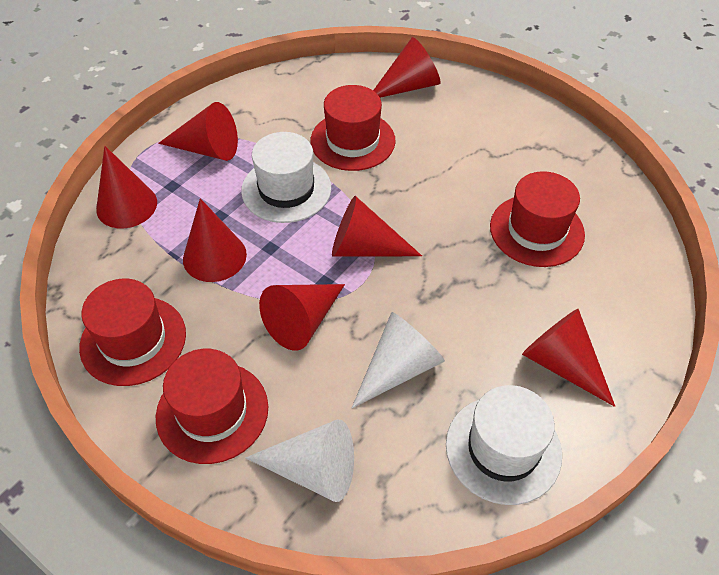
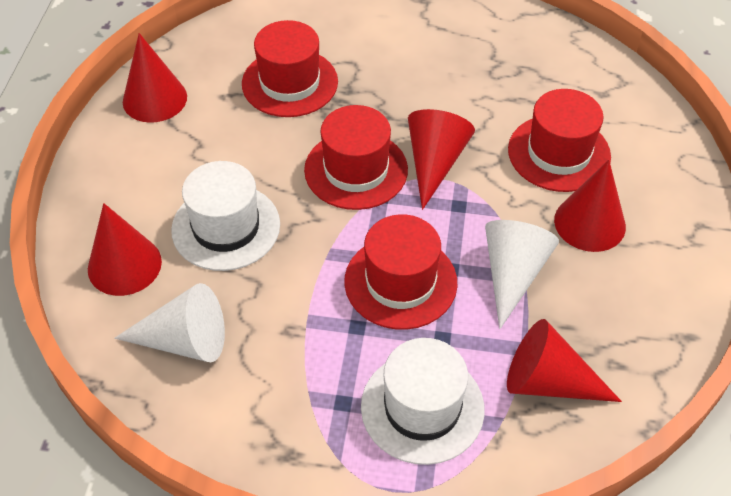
red cone: 7 -> 5

